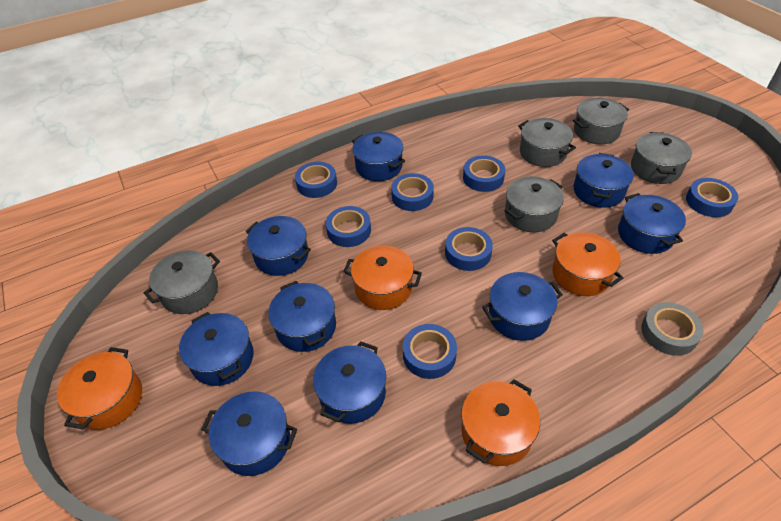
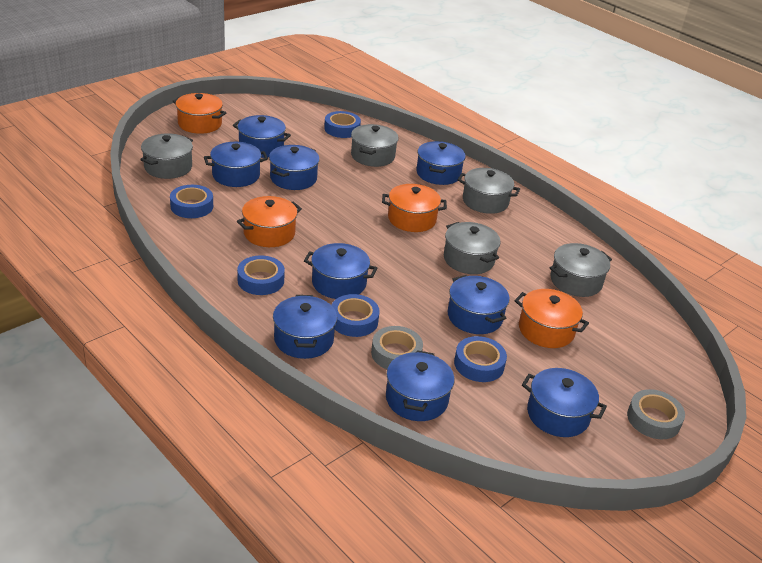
blue tape: 7 -> 5
grey tape: 1 -> 2

